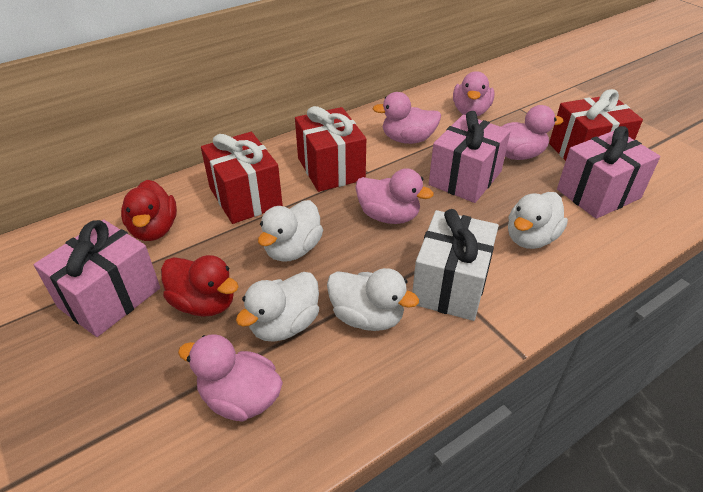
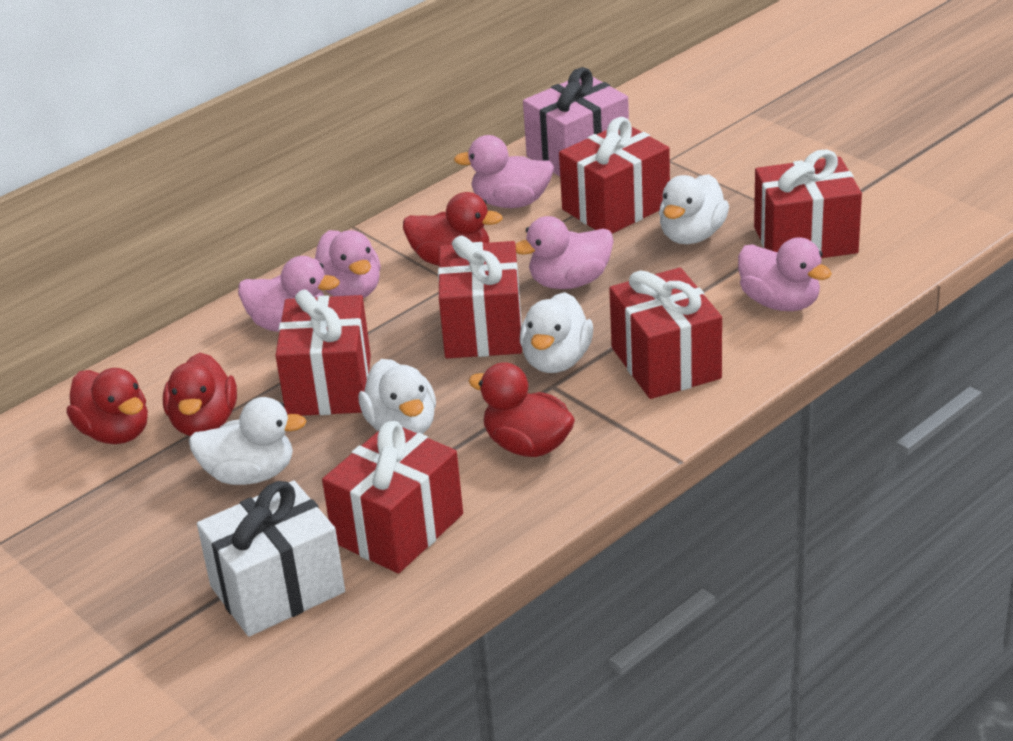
pink gift: 3 -> 1
red duck: 2 -> 4
red gift: 3 -> 6

